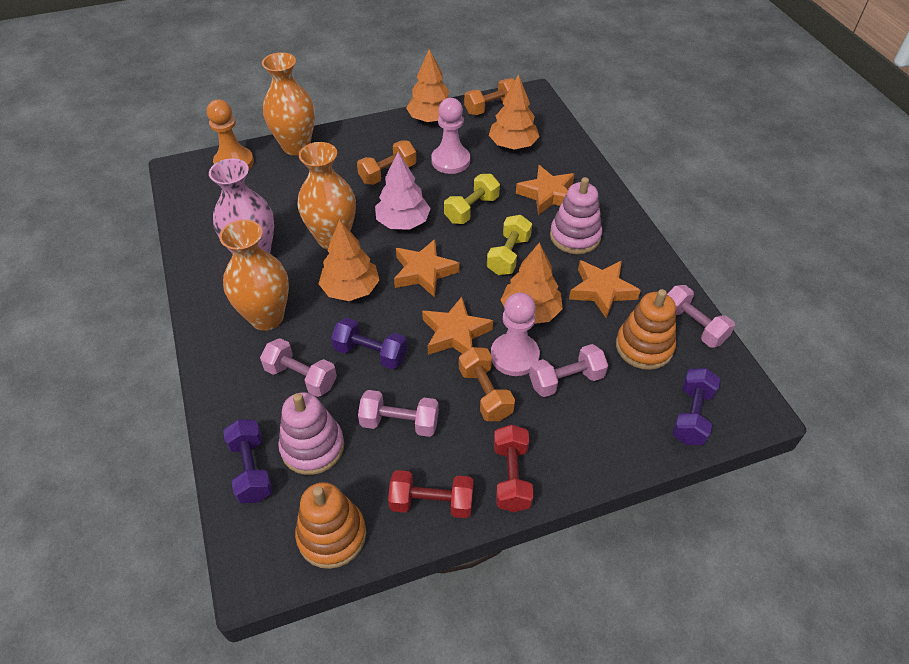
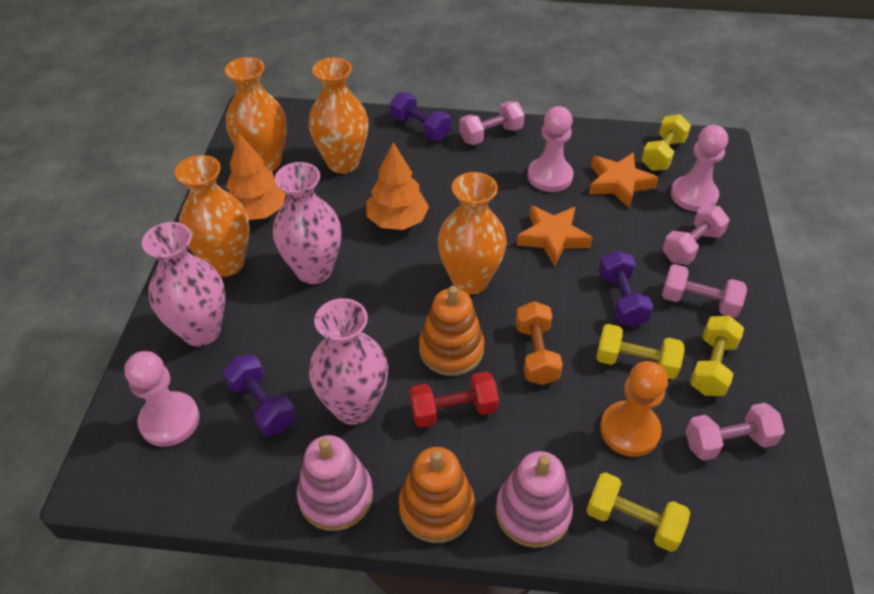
orange dumbbell: 3 -> 1
orange star: 4 -> 2
orange tree: 4 -> 2
orange vase: 3 -> 4
pink pawn: 2 -> 3
pink tree: 1 -> 0
pink vase: 1 -> 3
red dumbbell: 2 -> 1
yellow dumbbell: 2 -> 4

